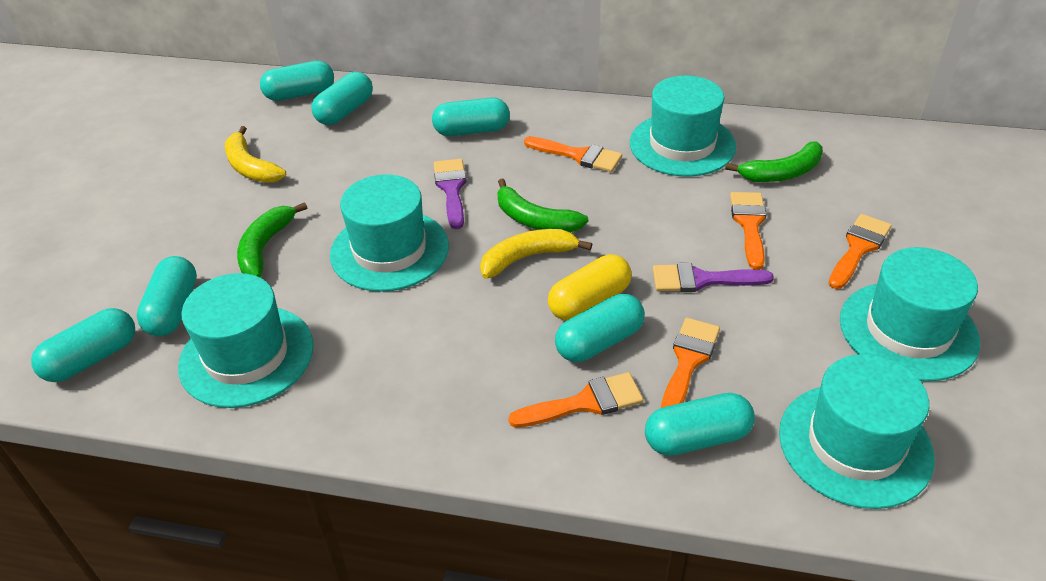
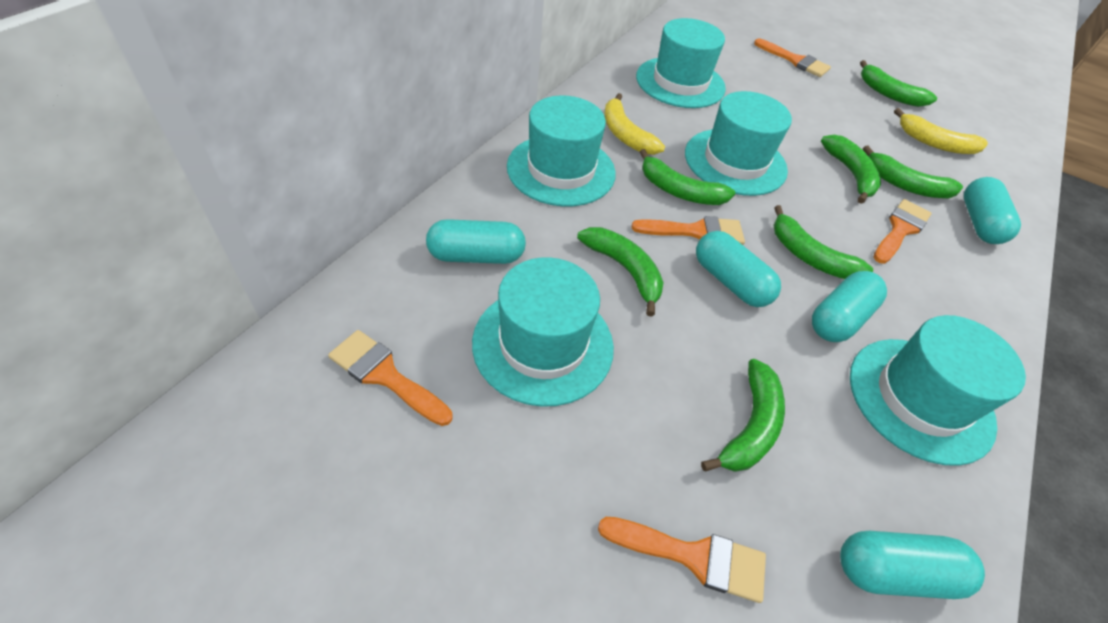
green banana: 3 -> 7
purple brush: 2 -> 0
turquoise capsule: 7 -> 5
yellow capsule: 1 -> 0

